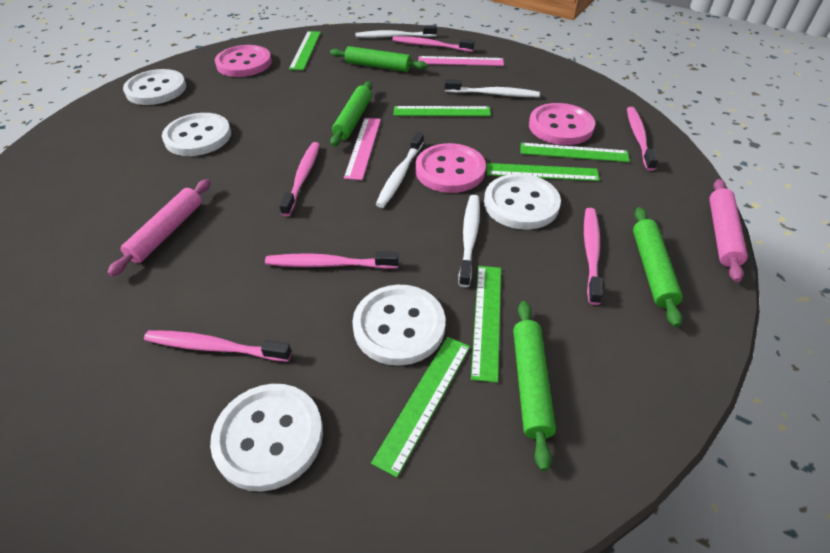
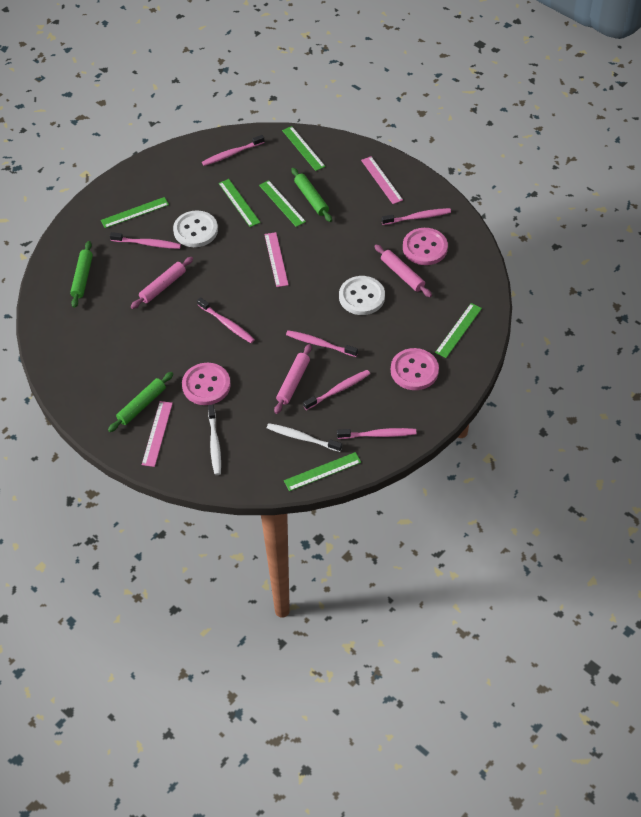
green rolling pin: 4 -> 3
pink rolling pin: 2 -> 3
pink ruler: 2 -> 3
pink toothbrush: 6 -> 7
white button: 5 -> 2
white toothbrush: 4 -> 2

